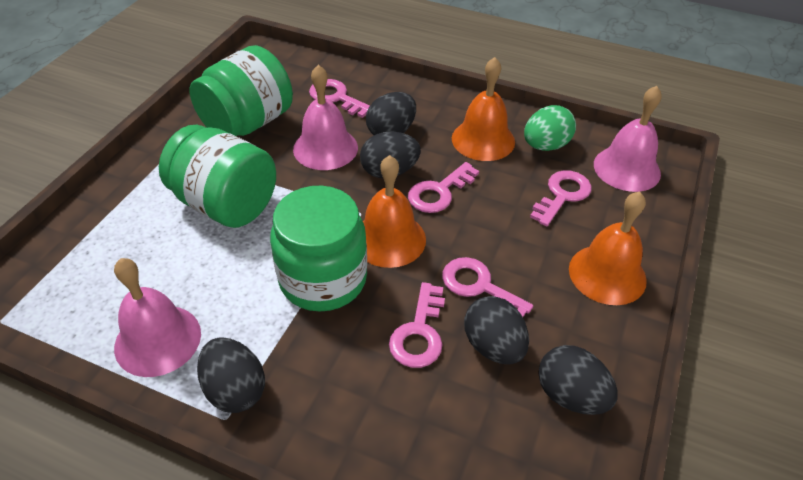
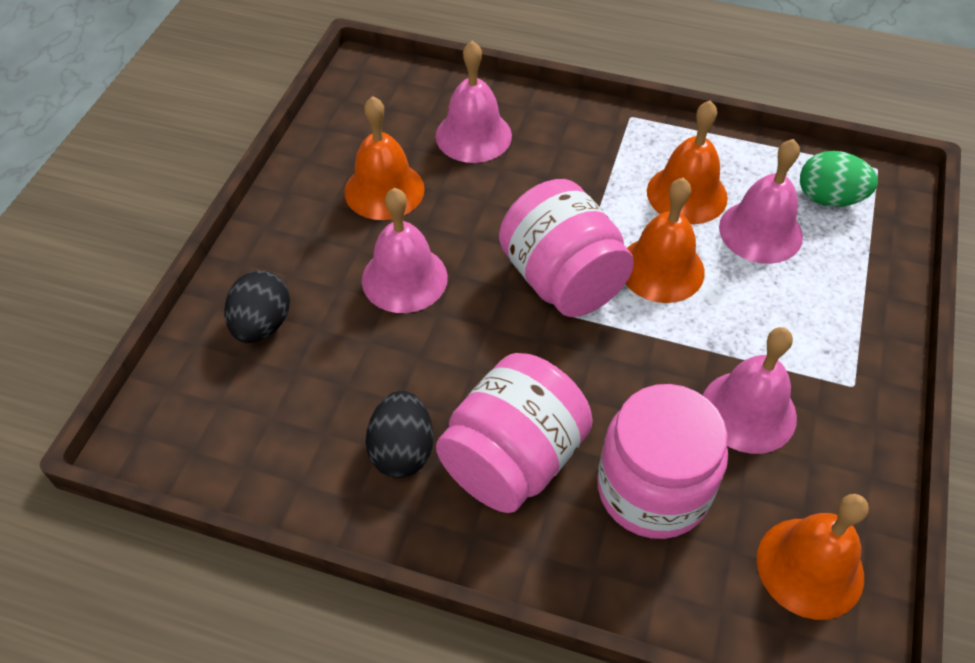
black egg: 5 -> 2
green jar: 3 -> 0
orange bell: 3 -> 4
pink bell: 3 -> 4
pink jar: 0 -> 3
pink key: 5 -> 0

